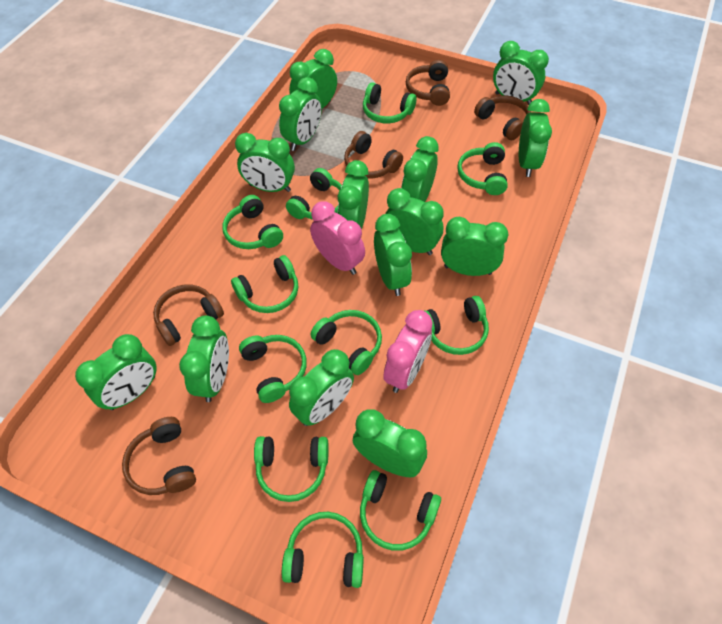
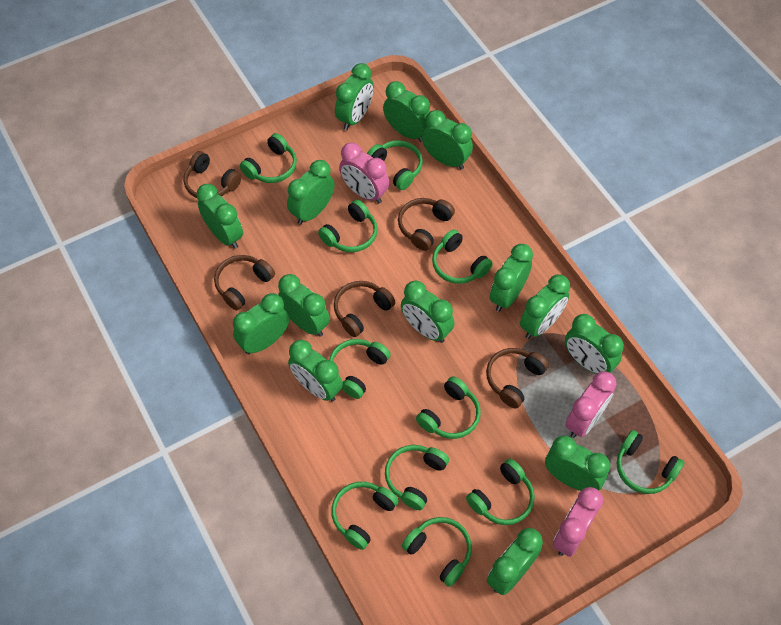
pink clock: 2 -> 3

